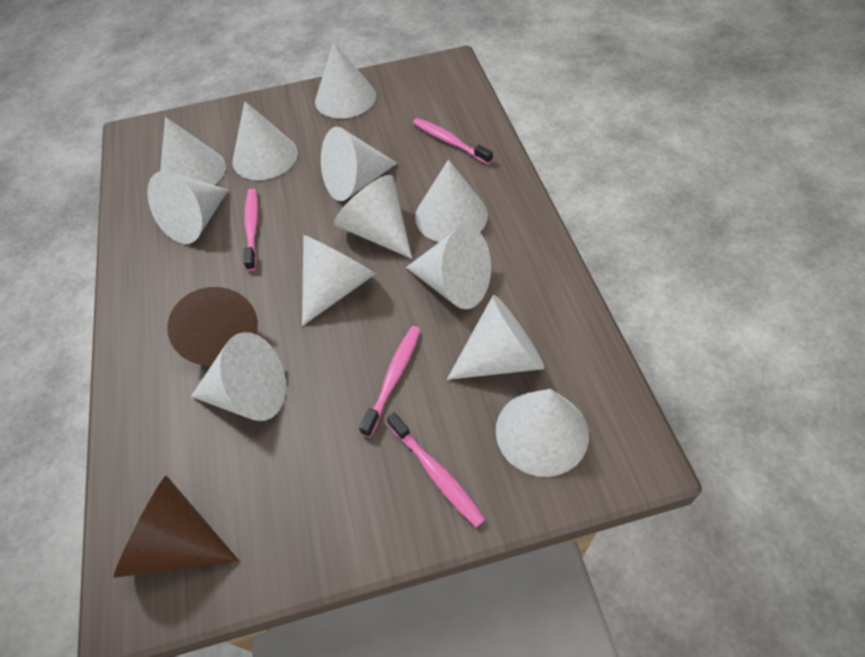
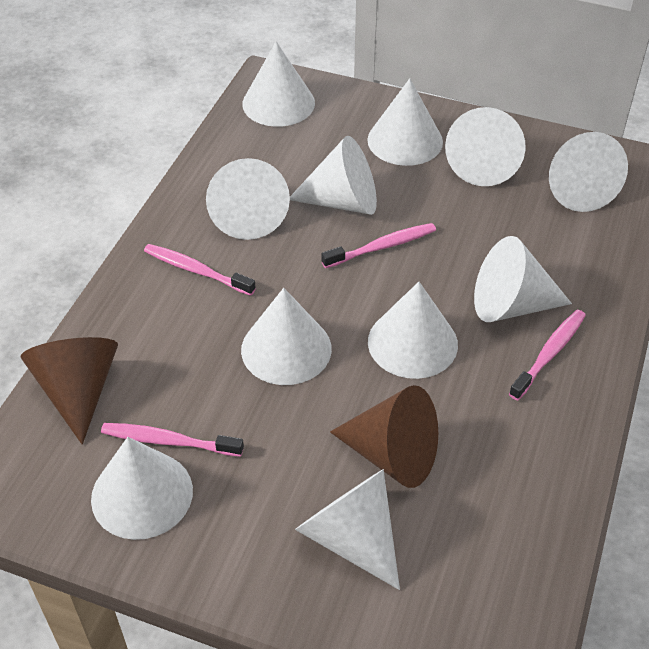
white cone: 12 -> 11

